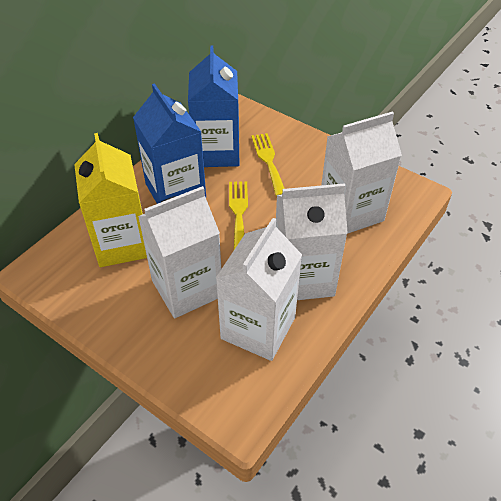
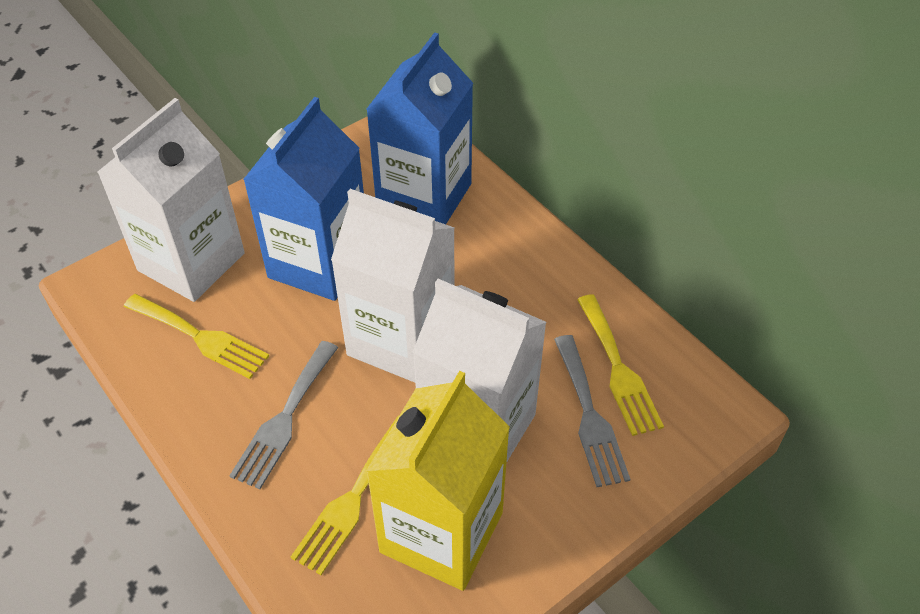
grey fork: 0 -> 2
white carton: 4 -> 3
yellow fork: 2 -> 3

